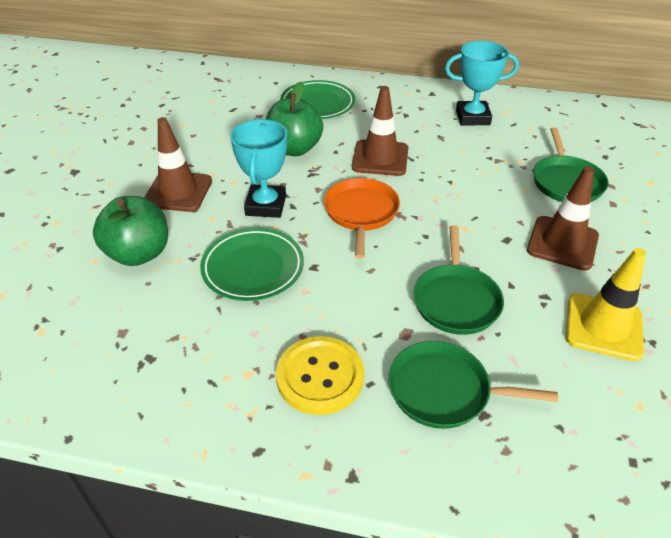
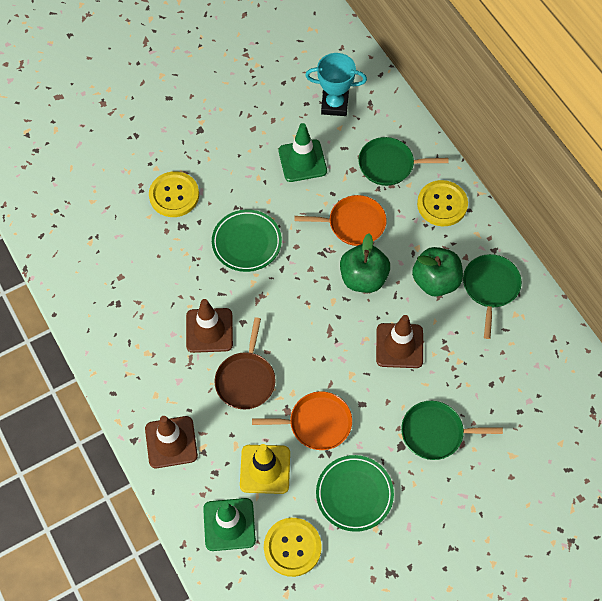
brown pan: 0 -> 1
green traffic cone: 0 -> 2
orange pan: 1 -> 2
turquoise trophy: 2 -> 1
yellow button: 1 -> 3

